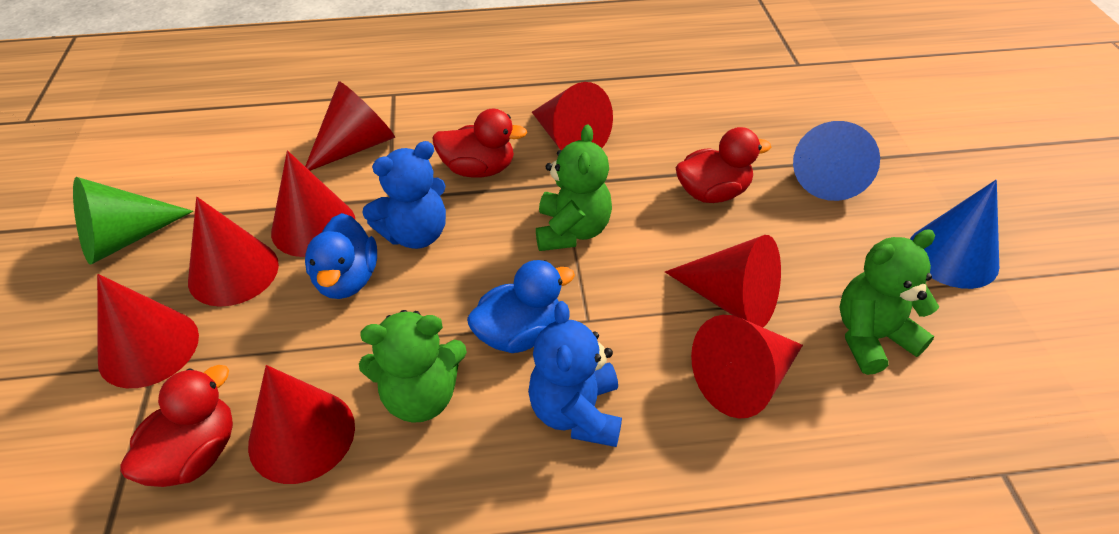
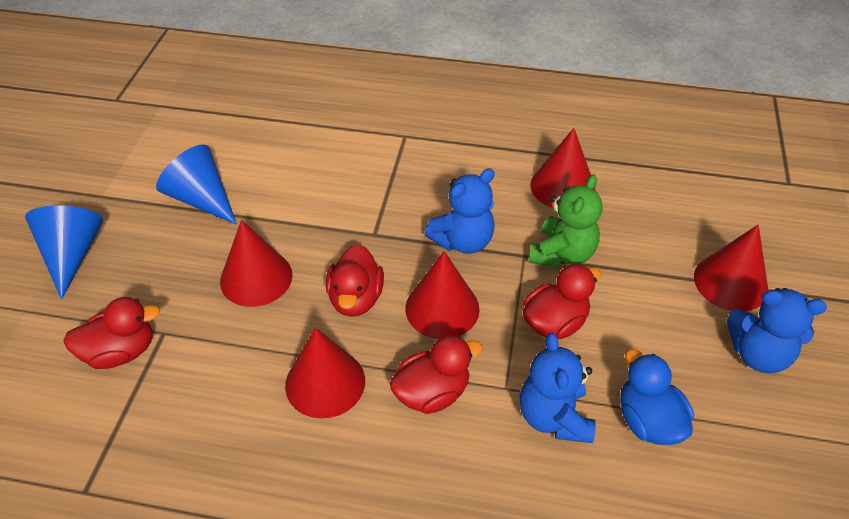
blue duck: 2 -> 1
blue teddy bear: 2 -> 3
green cone: 1 -> 0
green teddy bear: 3 -> 1
red cone: 8 -> 5
red duck: 3 -> 4

